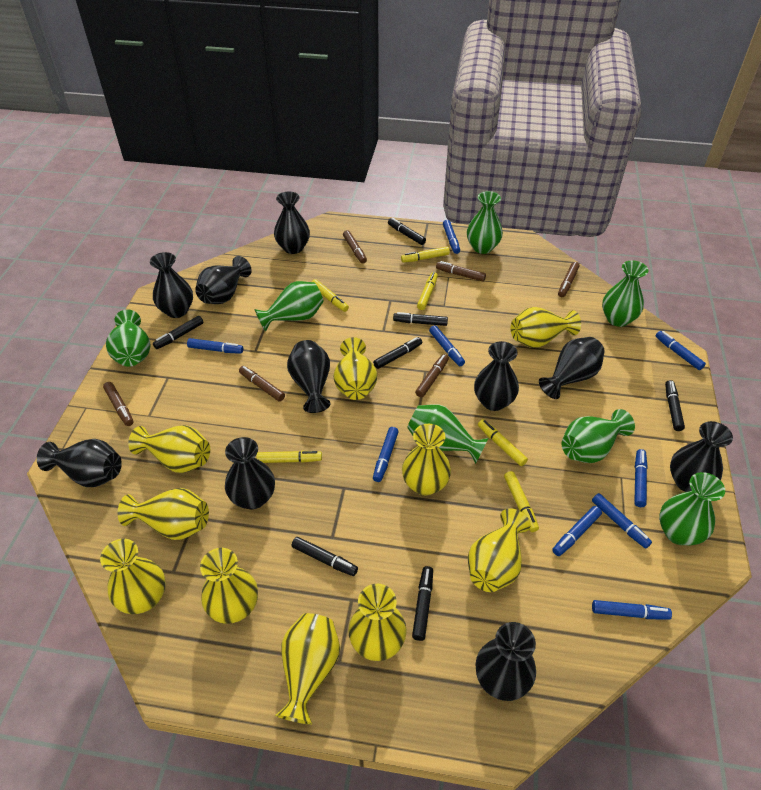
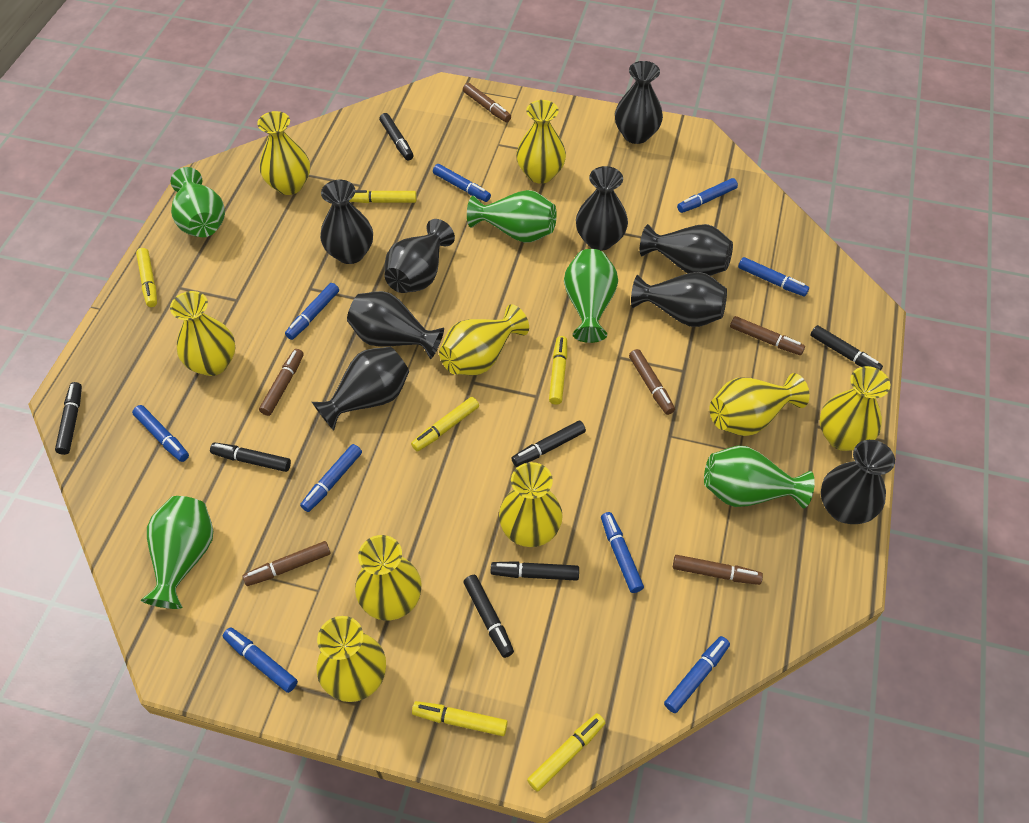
black vase: 10 -> 9
green vase: 7 -> 5
yellow vase: 10 -> 9

